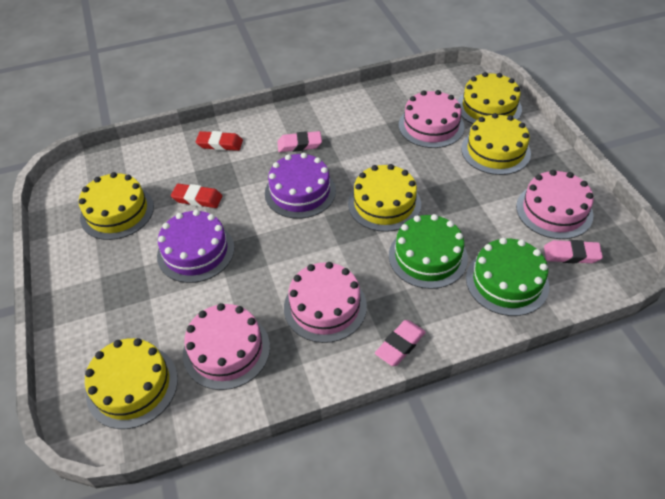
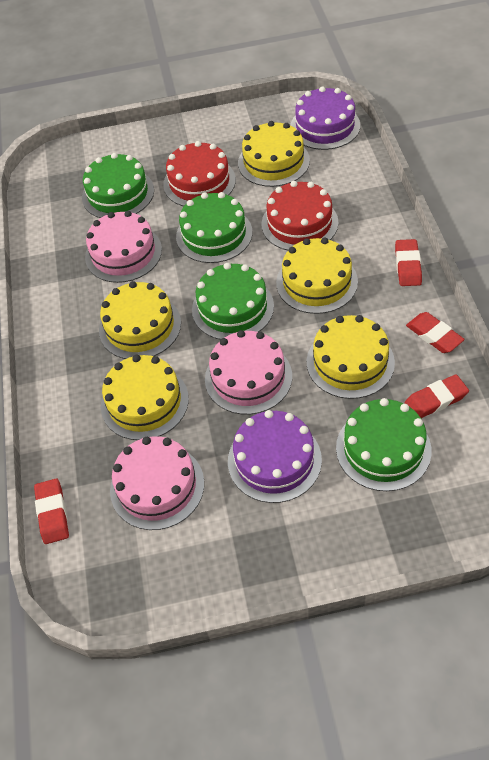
green cake: 2 -> 4
pink cake: 4 -> 3
pink eraser: 3 -> 0
red cake: 0 -> 2
red eraser: 2 -> 4

